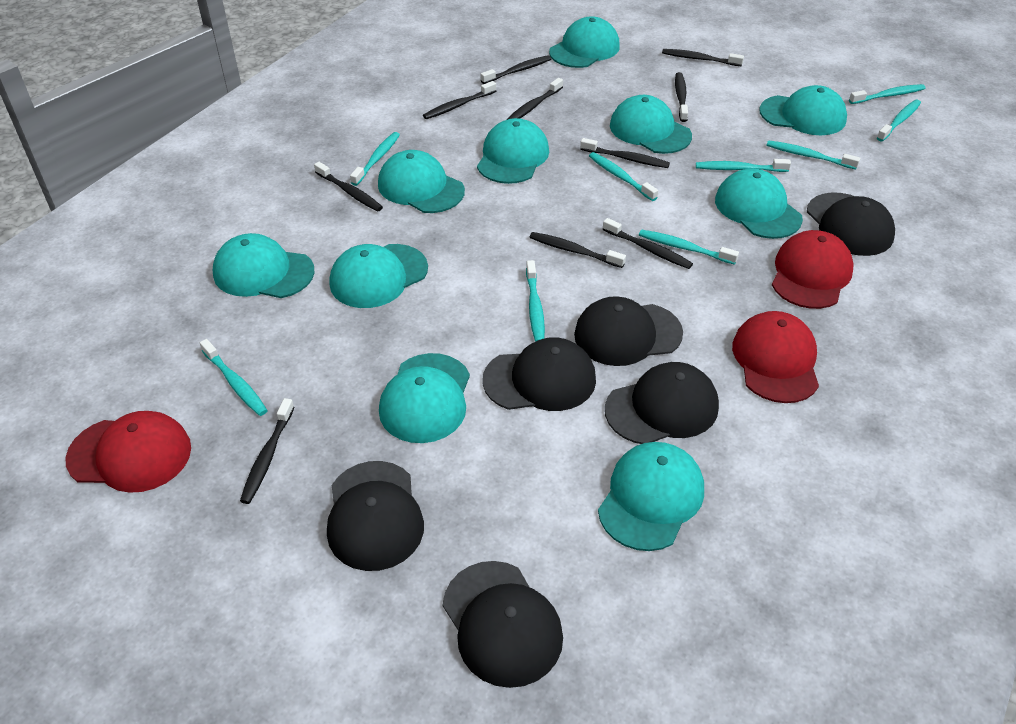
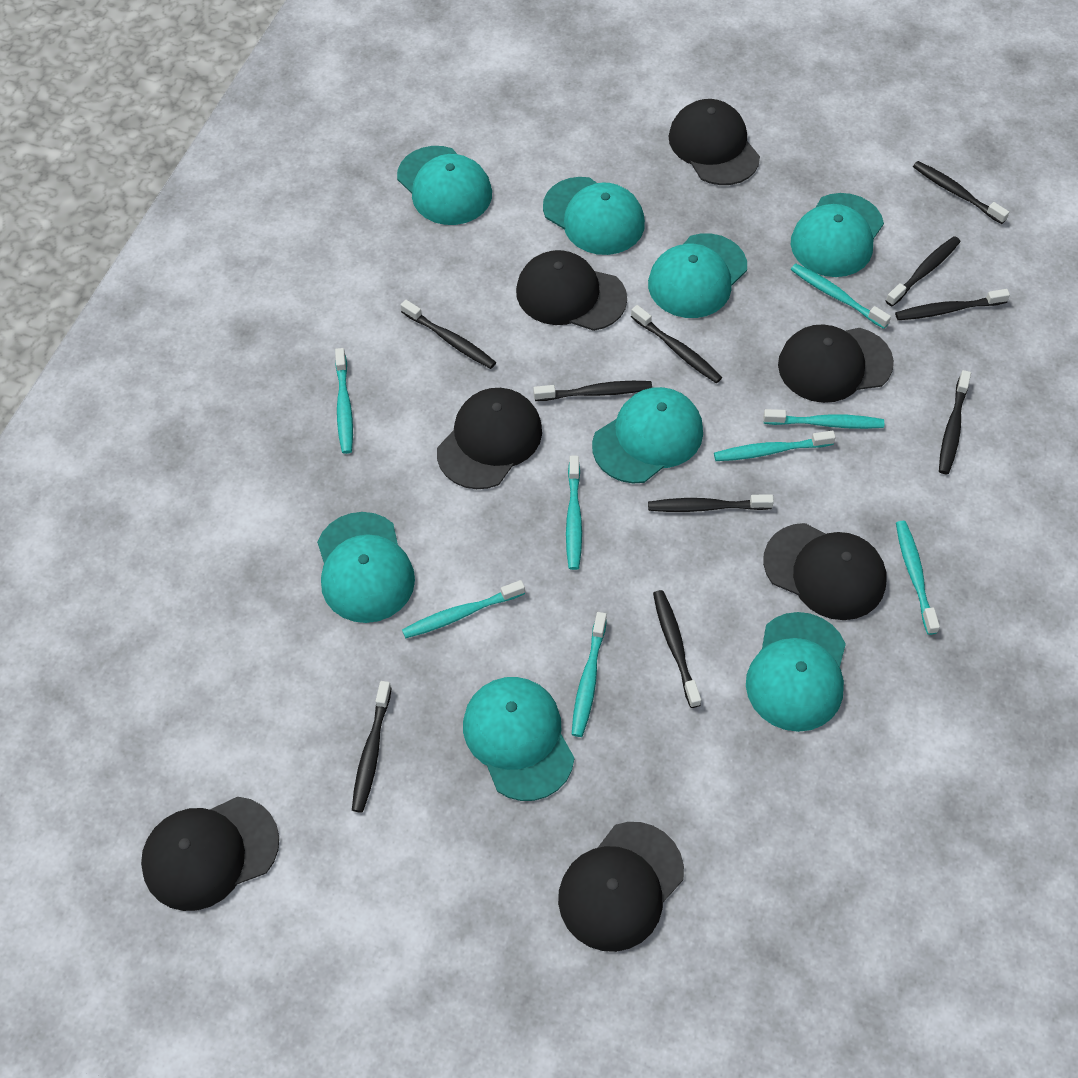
black cap: 6 -> 7
red cap: 3 -> 0
turquoise cap: 10 -> 8
turquoise toothbrush: 9 -> 8

